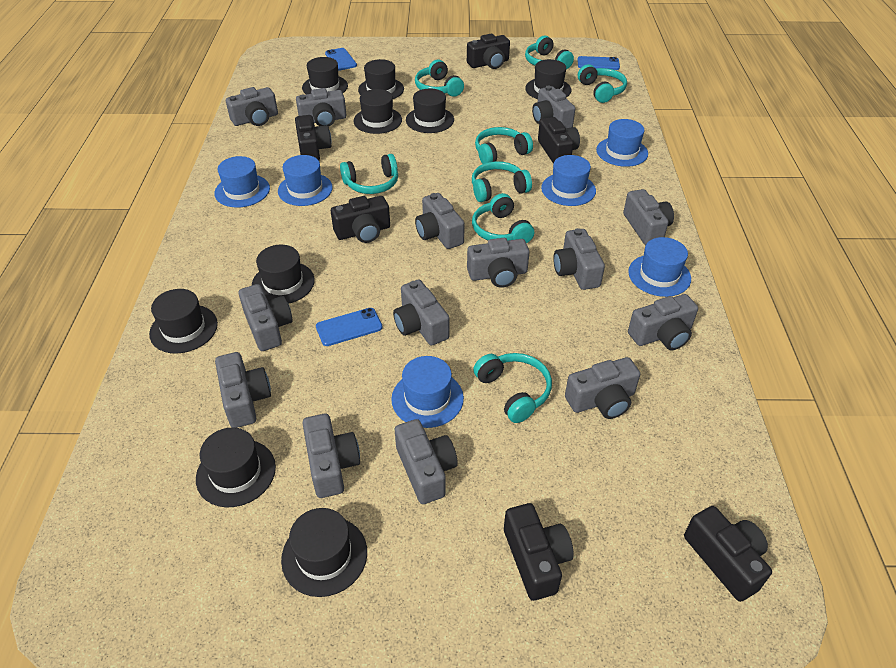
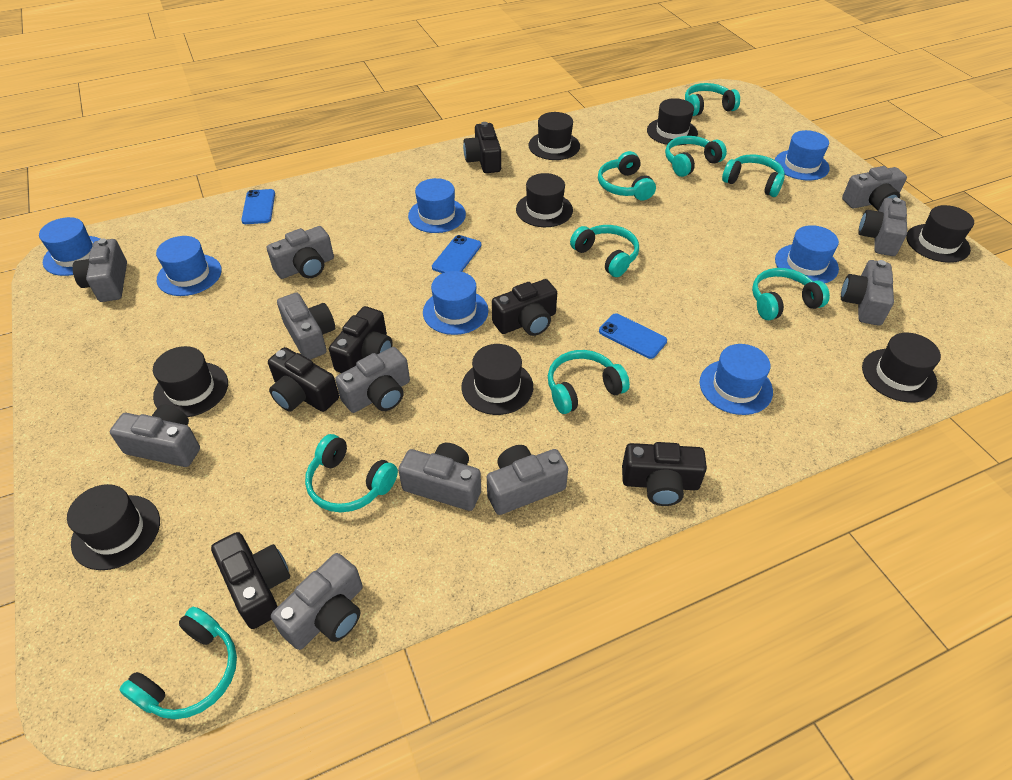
black hat: 9 -> 8
blue hat: 6 -> 7
grey camera: 14 -> 11
turquoise headphones: 8 -> 9

